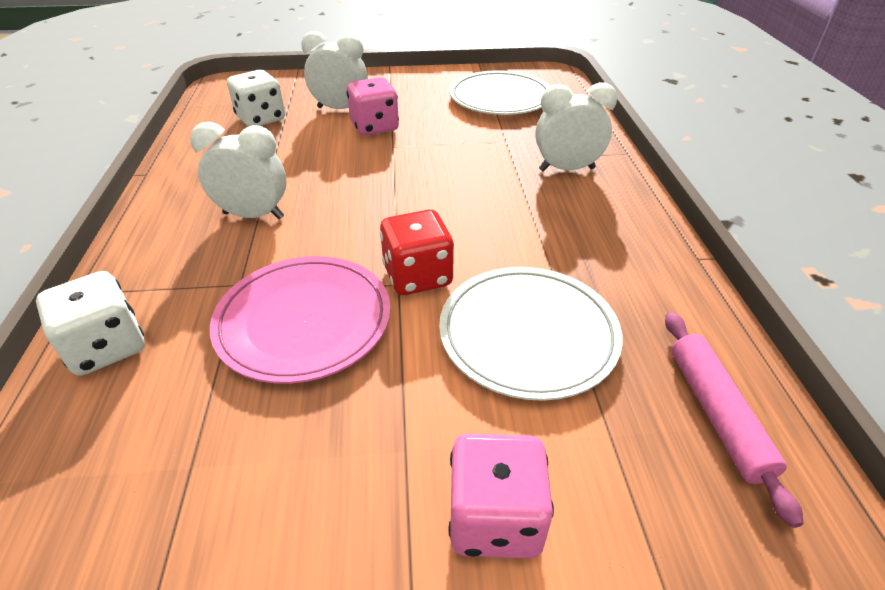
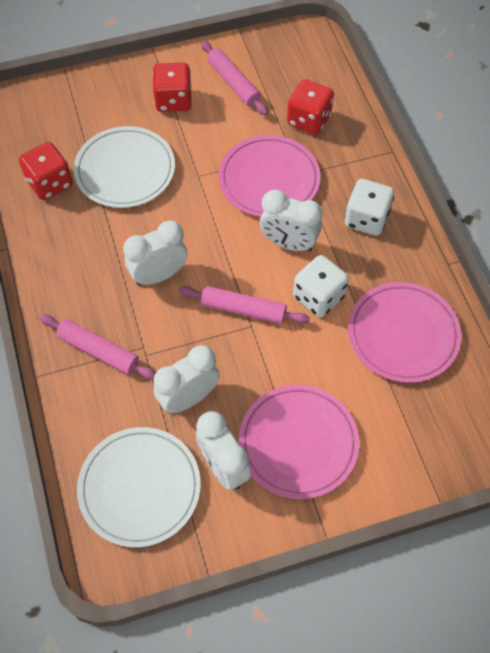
pink dice: 2 -> 0
pink plate: 1 -> 3
pink rolling pin: 1 -> 3
red dice: 1 -> 3
white clock: 3 -> 4

